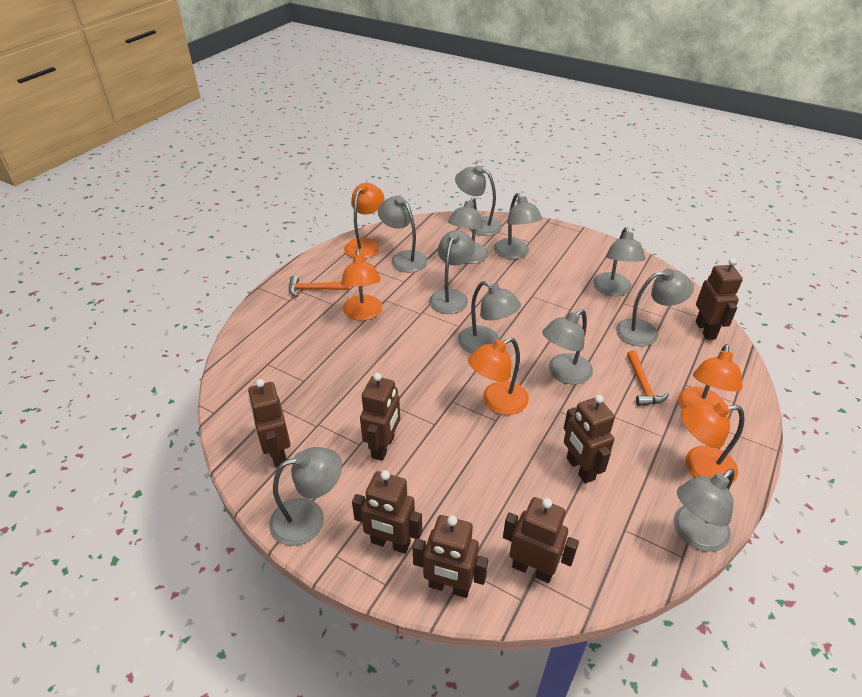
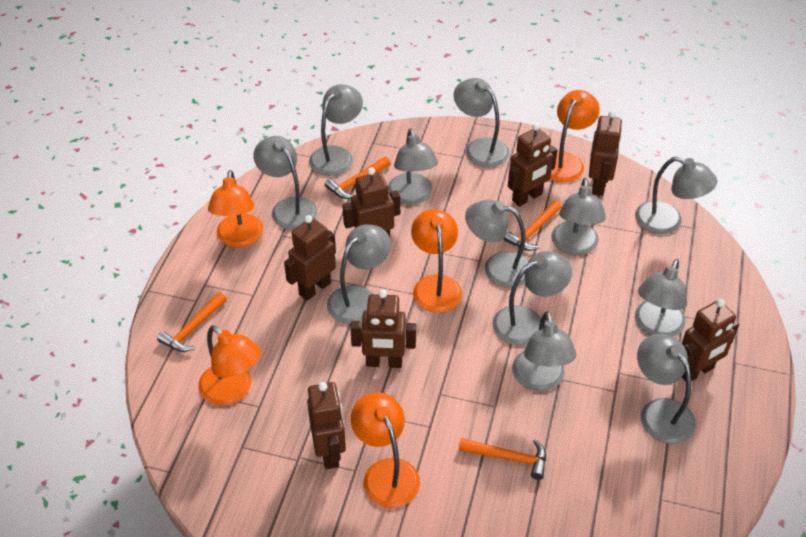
grey lamp: 11 -> 12
orange hammer: 2 -> 4

